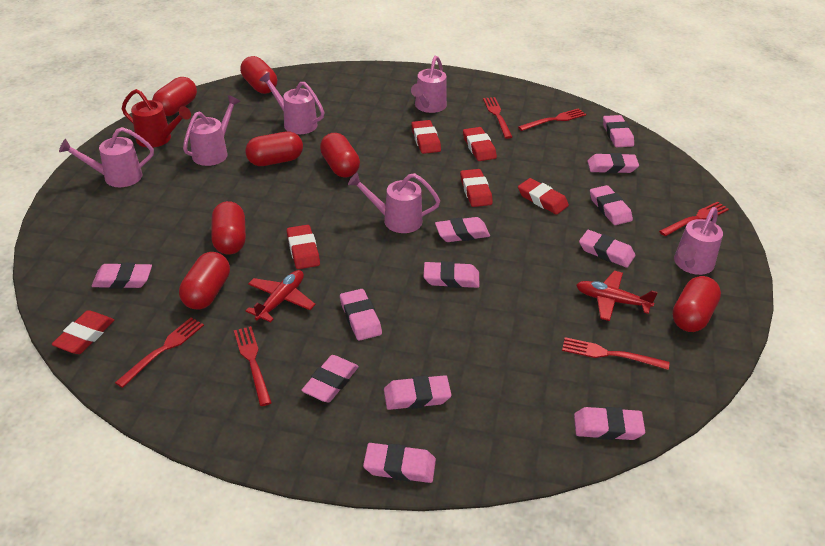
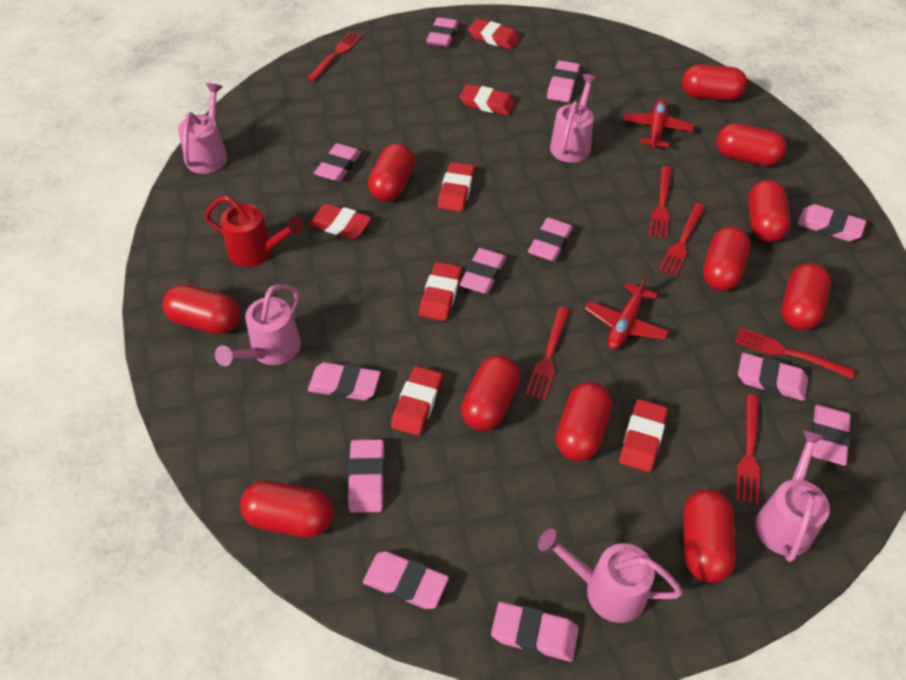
pink watering can: 6 -> 5
red capsule: 7 -> 11
red eraser: 6 -> 7

